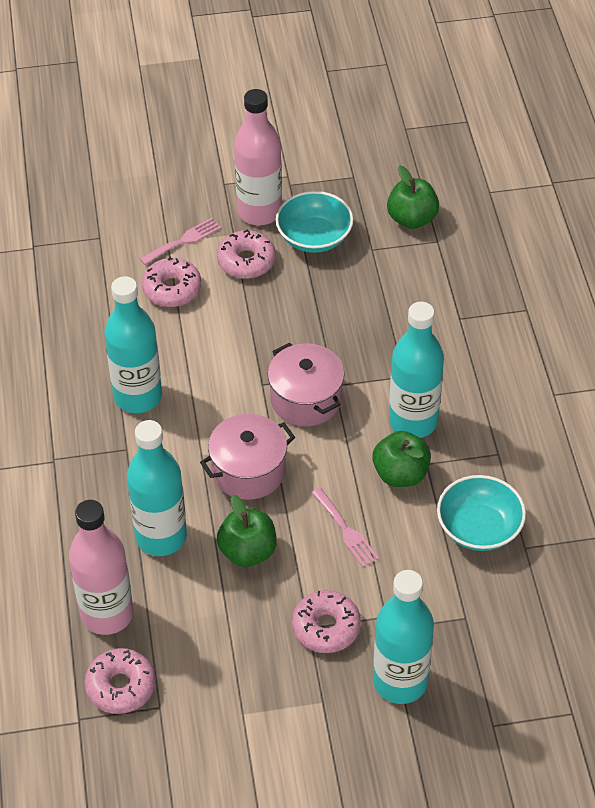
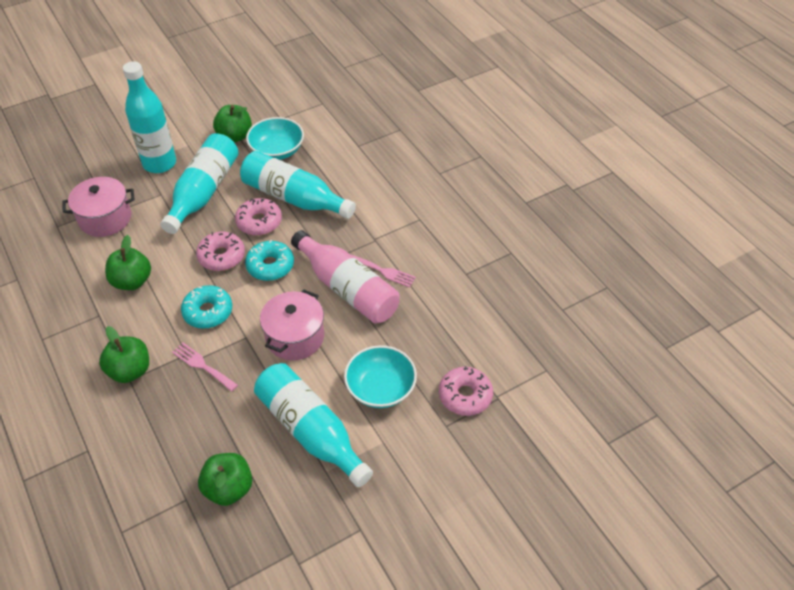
green apple: 3 -> 4
pink bottle: 2 -> 1
pink donut: 4 -> 3
turquoise donut: 0 -> 2

